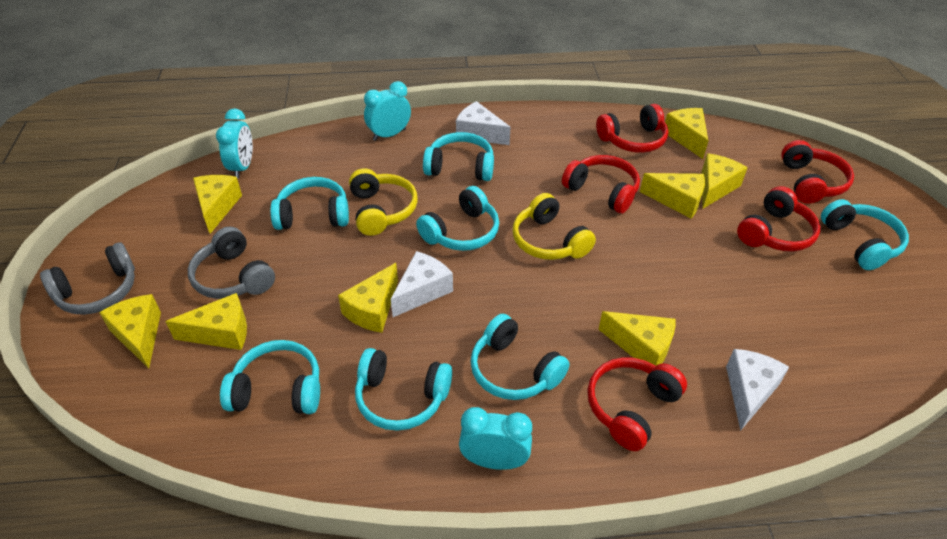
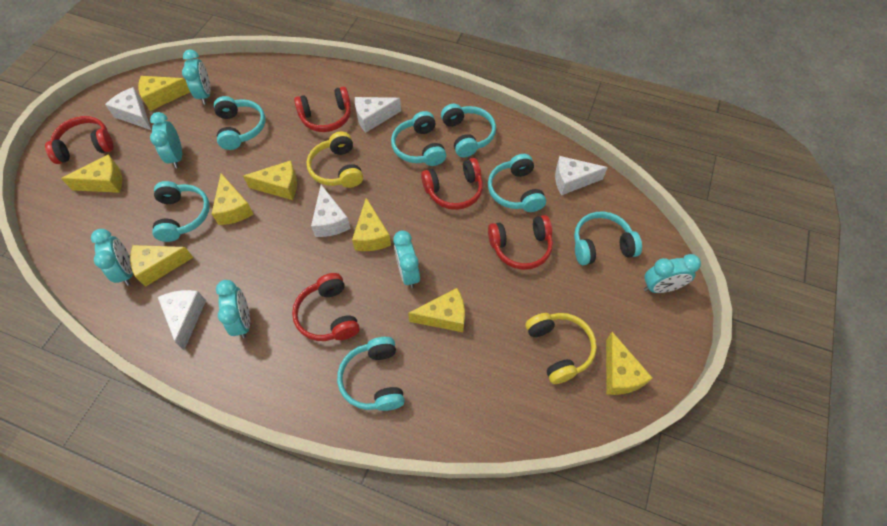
grey headphones: 2 -> 0
turquoise clock: 3 -> 6
white cheese: 3 -> 5

